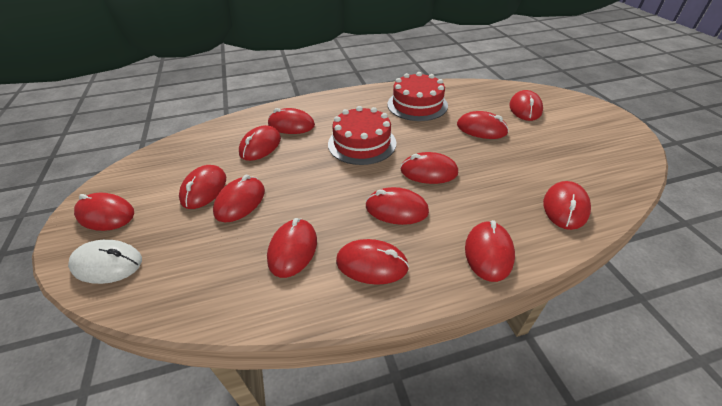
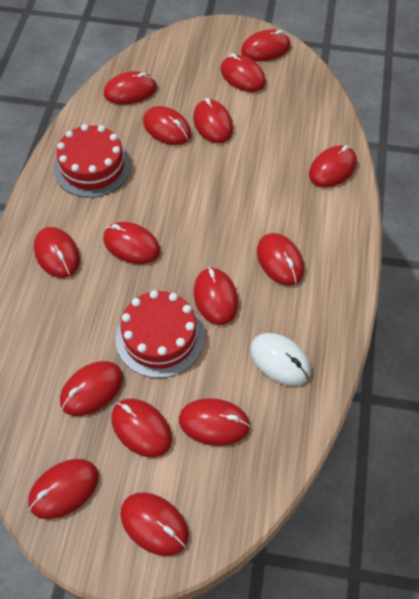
red mouse: 13 -> 15

